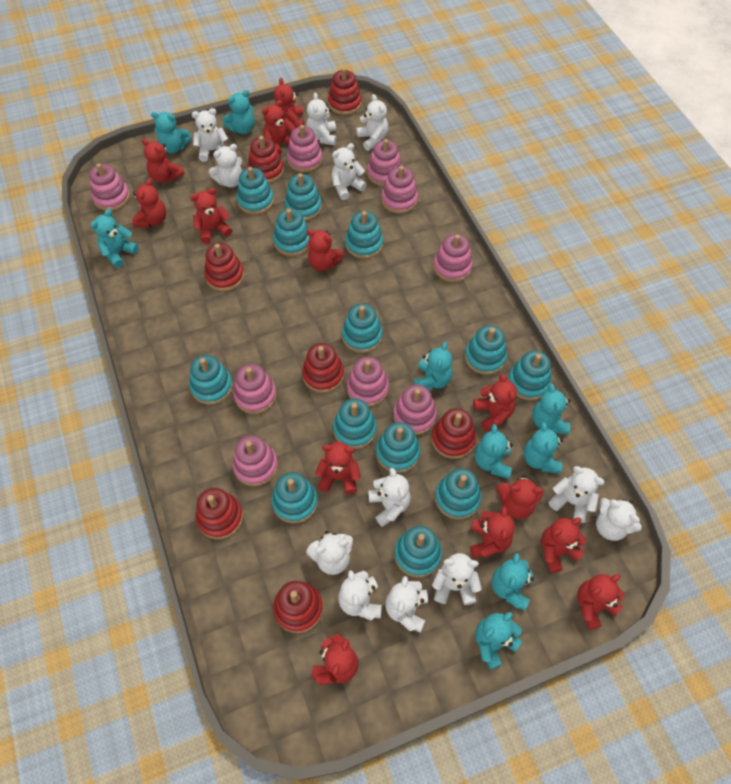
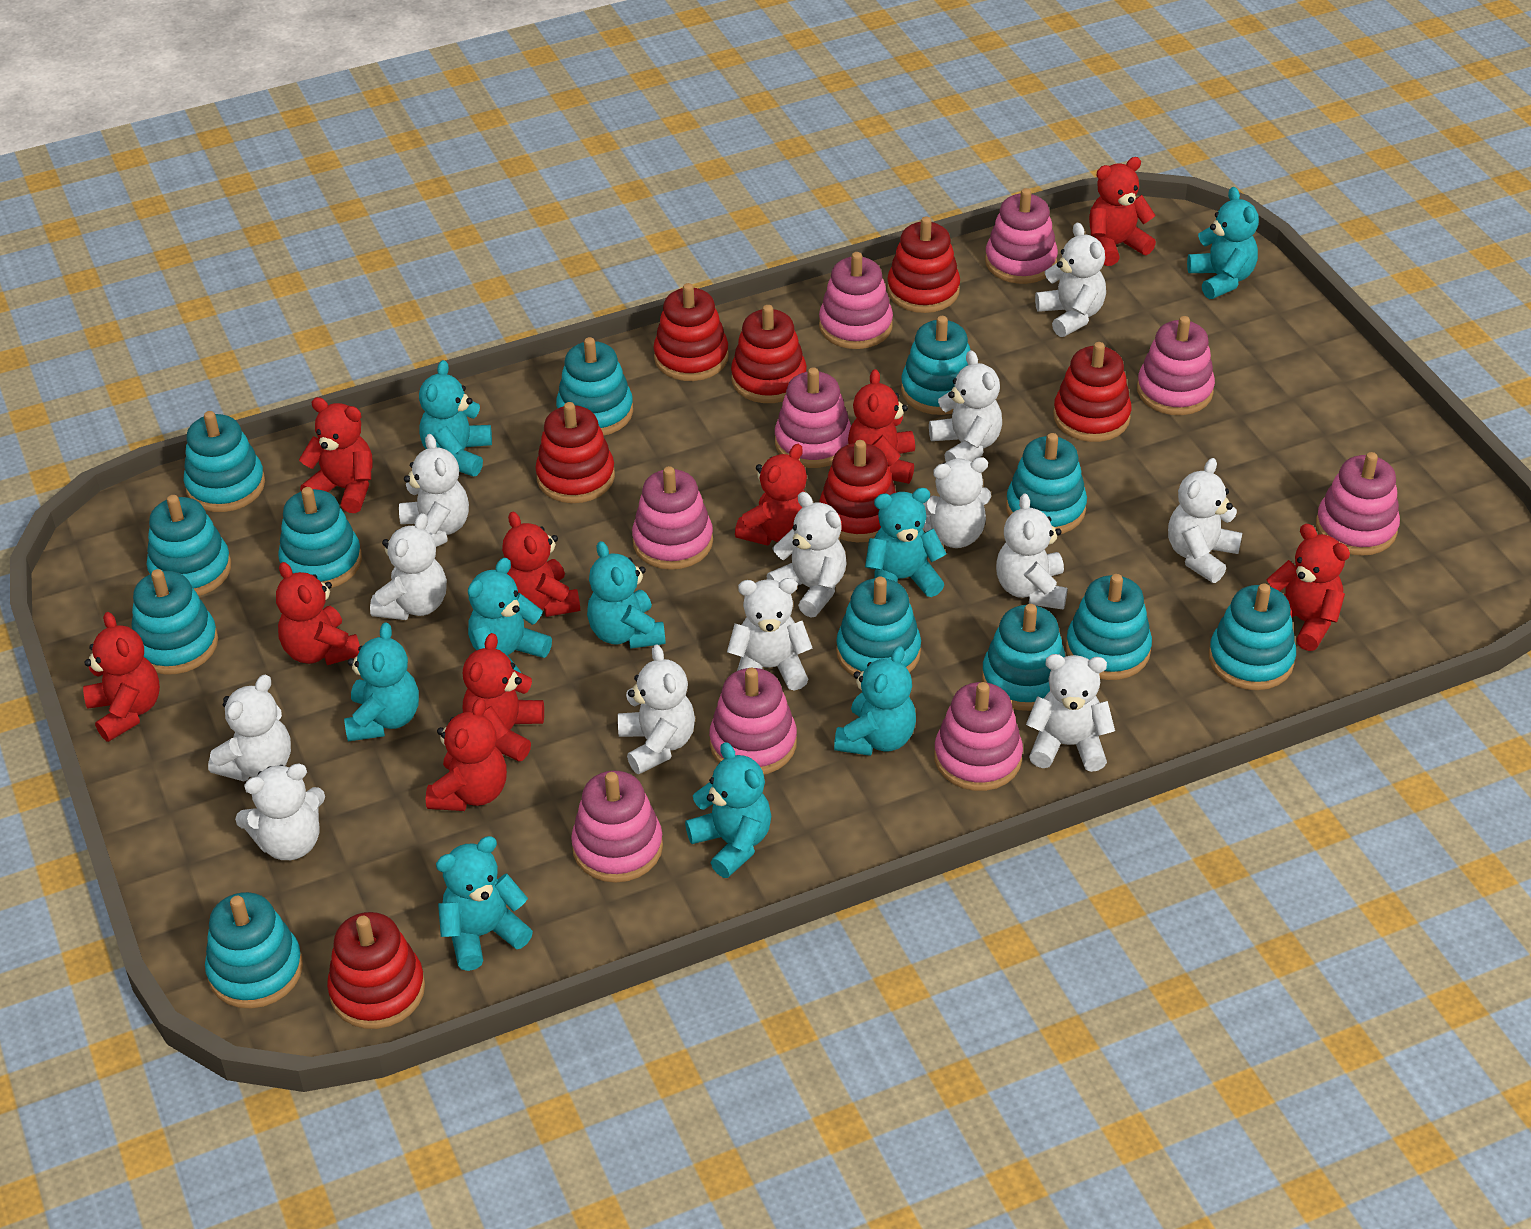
red teddy bear: 13 -> 10
turquoise stacking toy: 13 -> 12
white teddy bear: 12 -> 13

